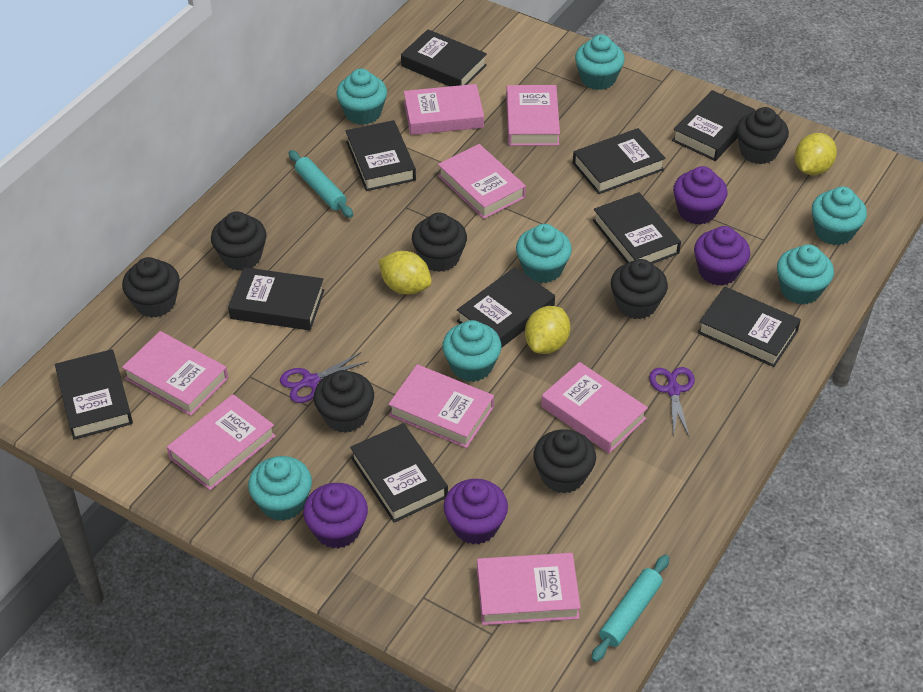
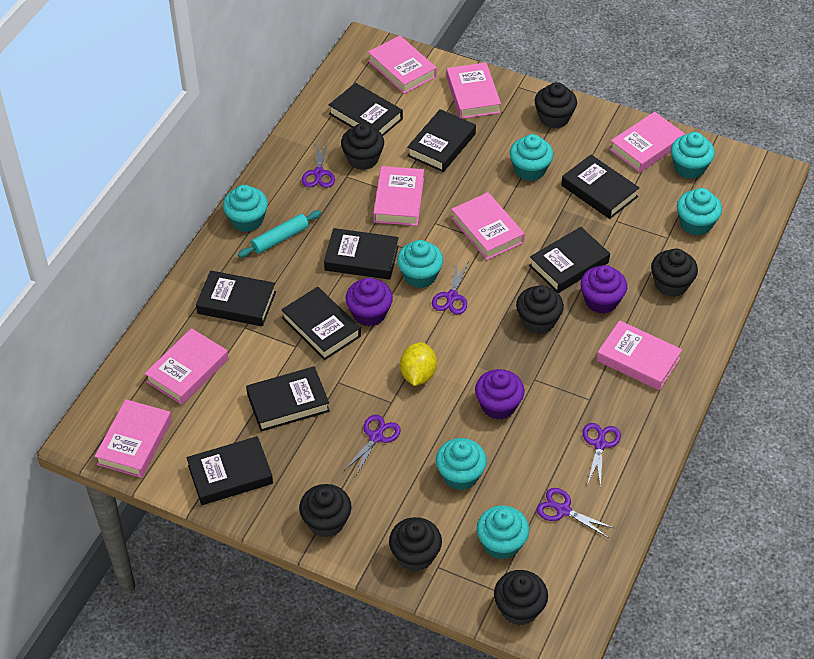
black book: 10 -> 9
purple cupcake: 4 -> 3
purple scissors: 2 -> 5
turquoise rolling pin: 2 -> 1
yellow lemon: 3 -> 1

